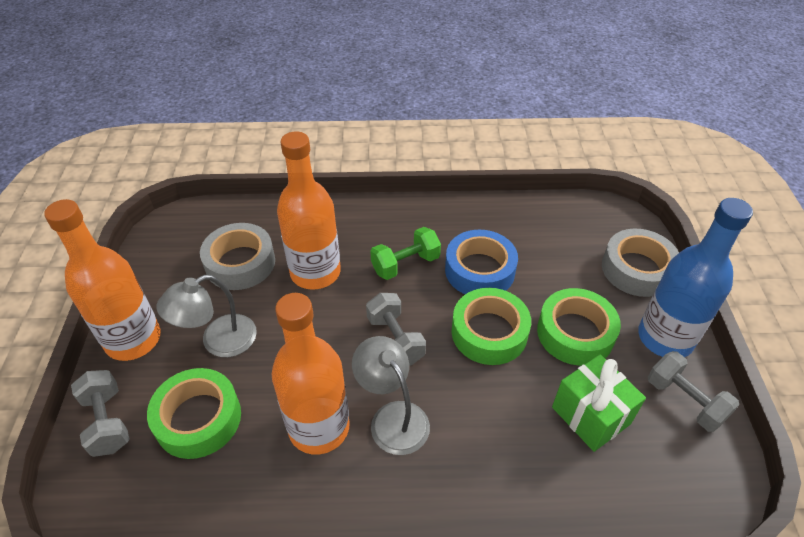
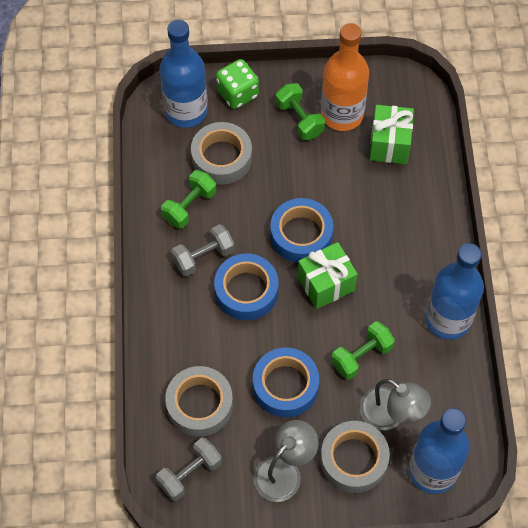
blue bottle: 1 -> 3
blue tape: 1 -> 3
green dice: 0 -> 1
green dumbbell: 1 -> 3
green gift: 1 -> 2
green tape: 3 -> 0
grey dumbbell: 3 -> 2
grey tape: 2 -> 3
orange bottle: 3 -> 1

